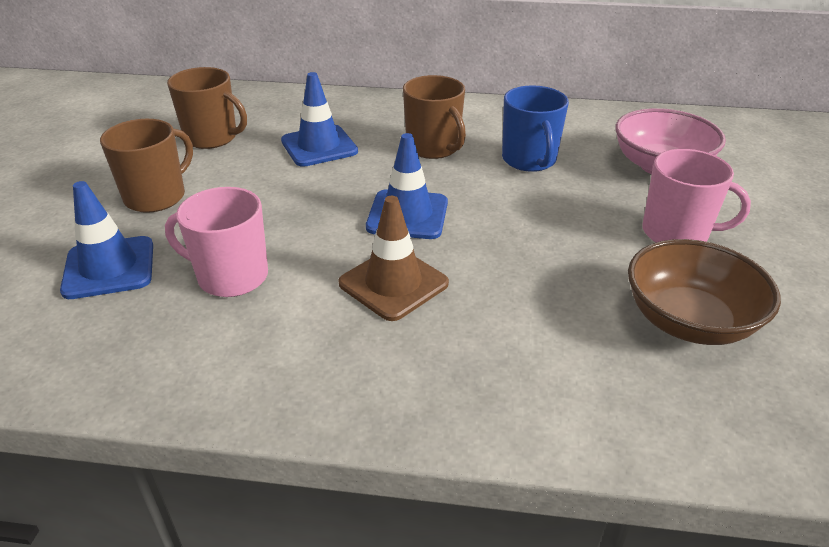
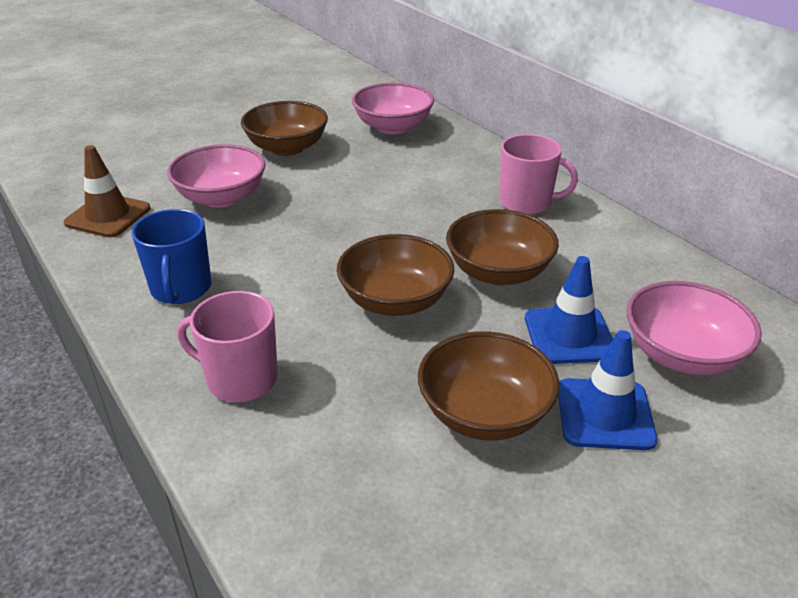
blue traffic cone: 3 -> 2
brown bowl: 1 -> 4
brown mug: 3 -> 0
pink bowl: 1 -> 3

